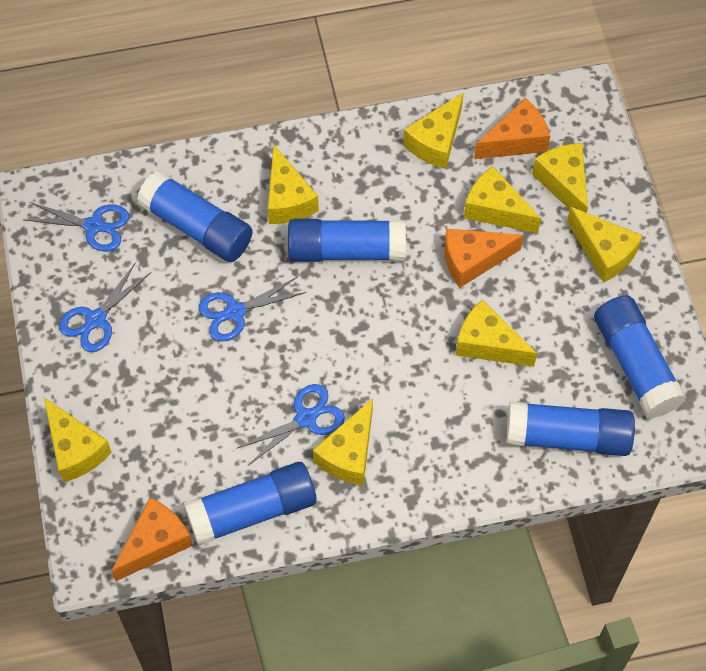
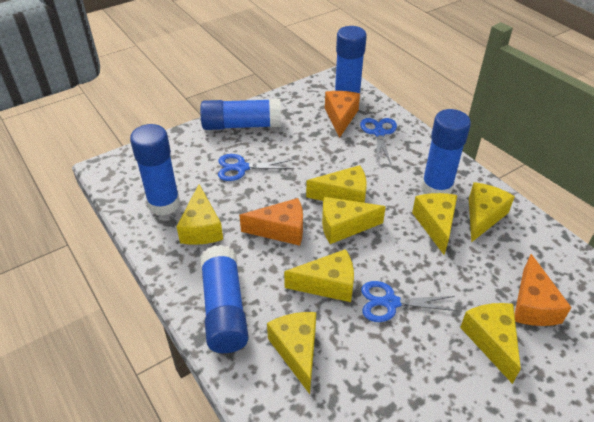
blue scissors: 4 -> 3

